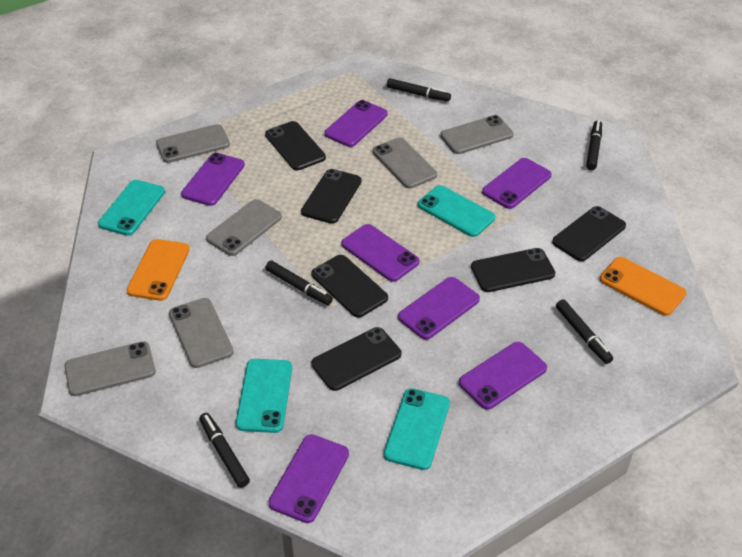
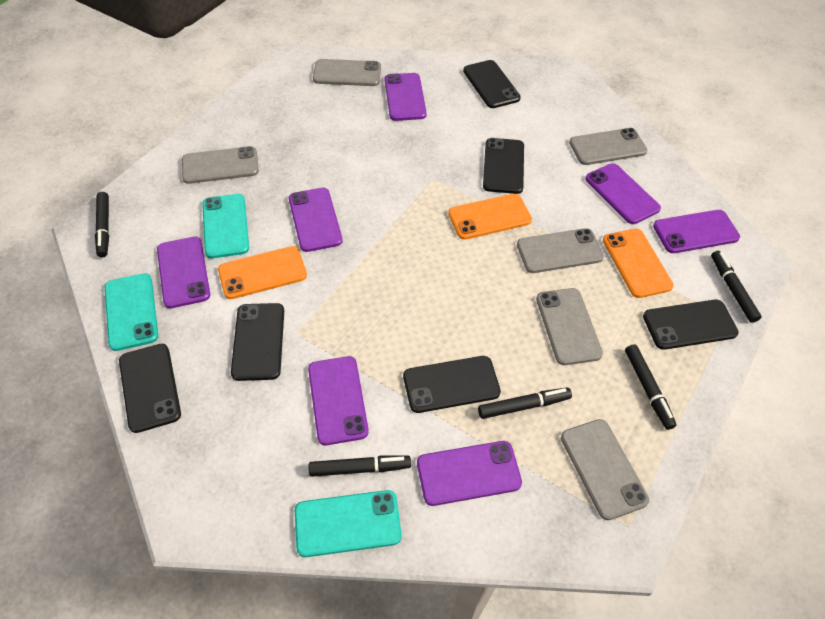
orange phone: 2 -> 3
turquoise phone: 4 -> 3

